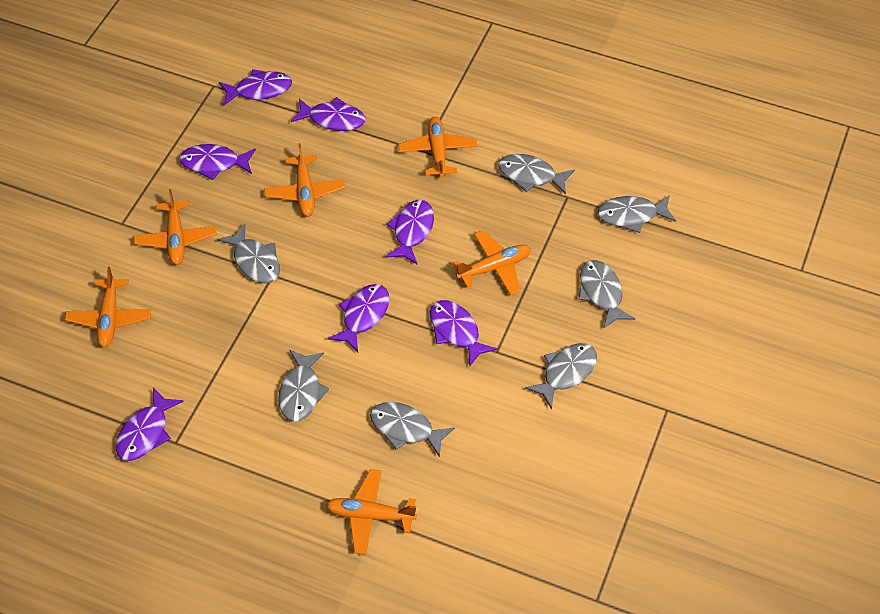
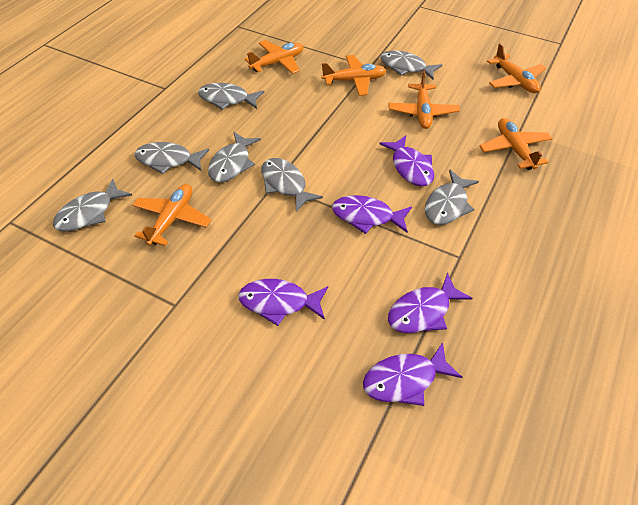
purple fish: 7 -> 5

